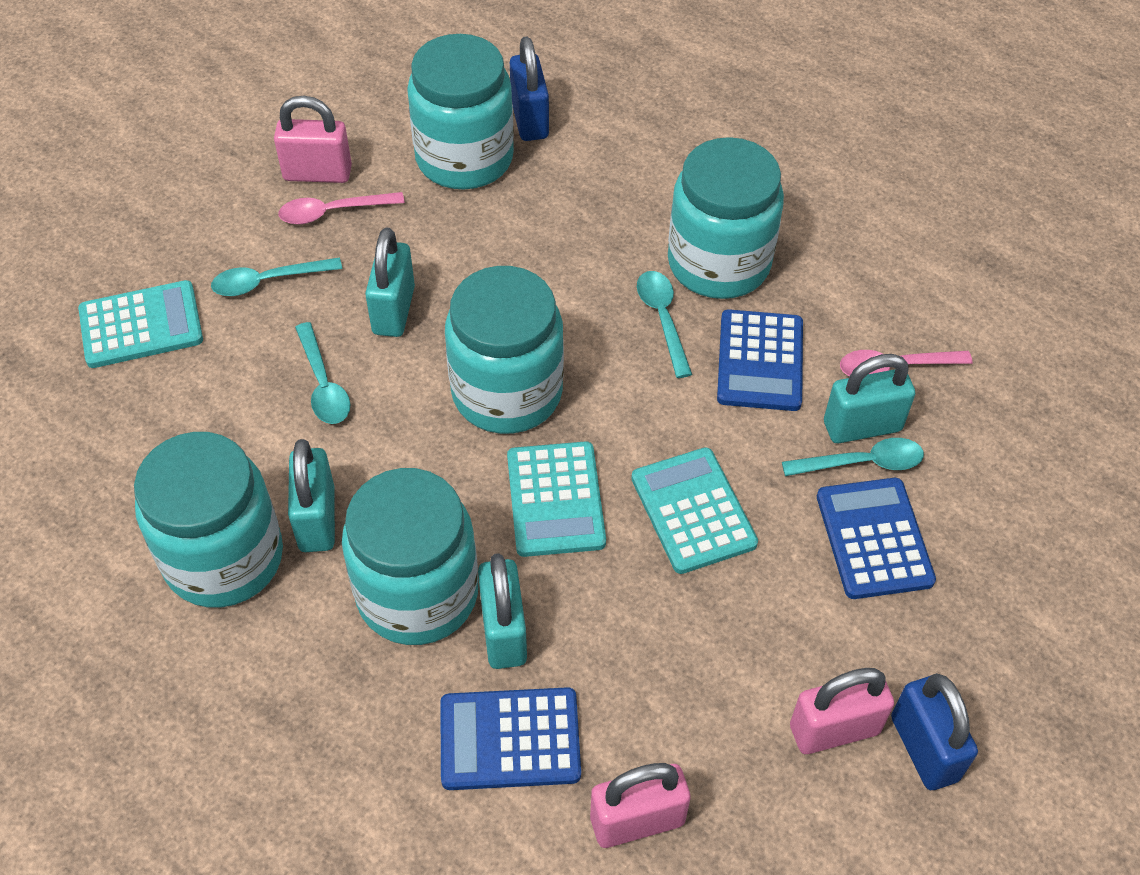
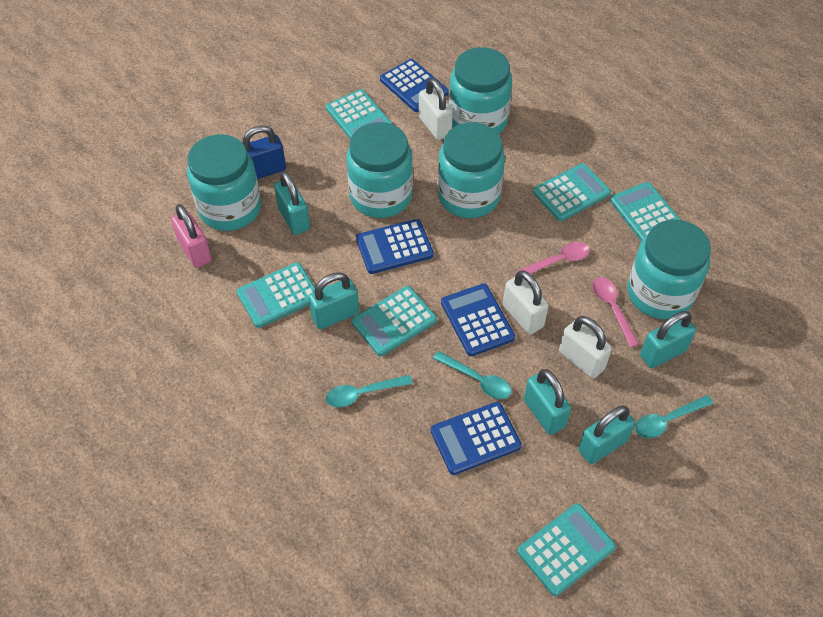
blue calculator: 3 -> 4
blue padlock: 2 -> 1
pink padlock: 3 -> 1
turquoise calculator: 3 -> 6
turquoise padlock: 4 -> 5
turquoise spoon: 4 -> 3
white padlock: 0 -> 3

